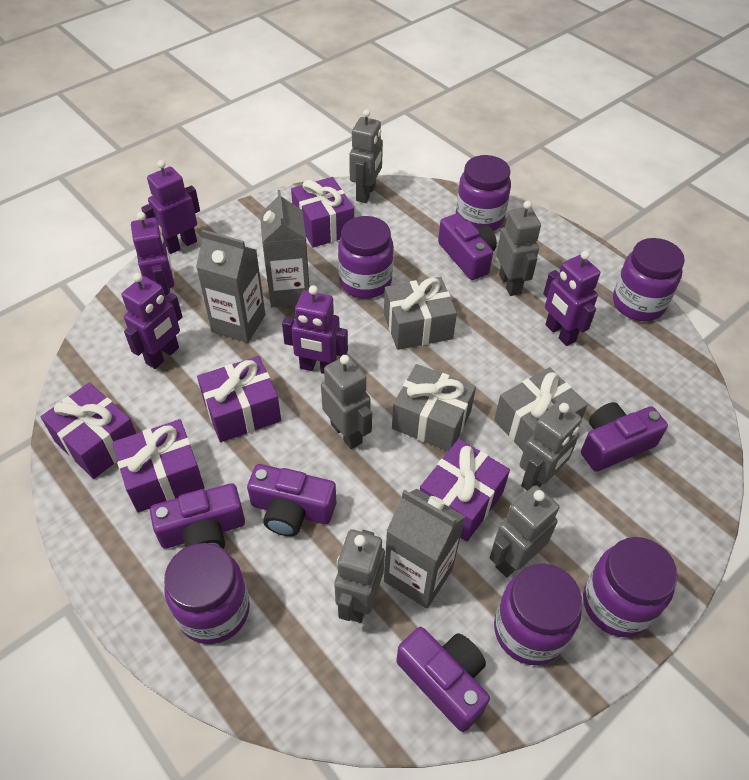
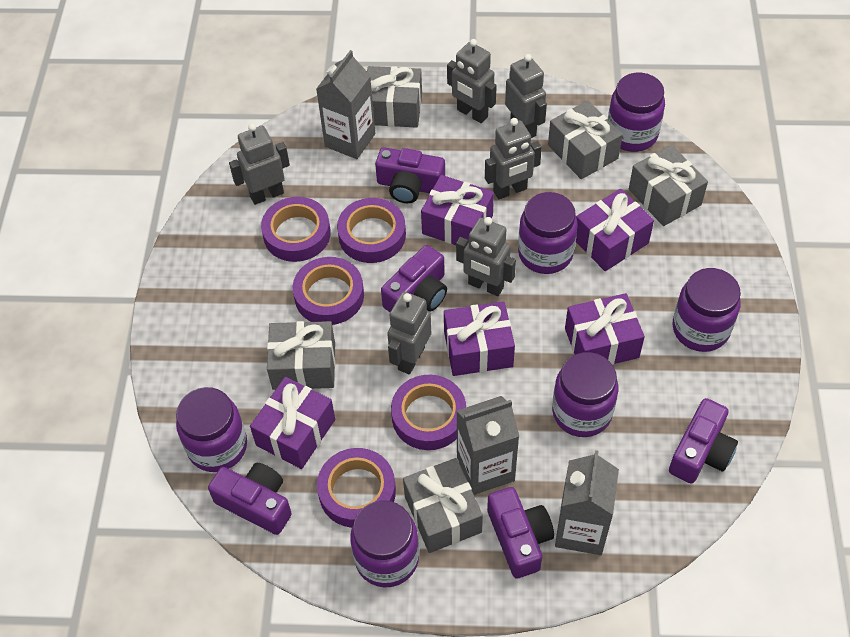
grey gift: 3 -> 5
purple robot: 5 -> 0
purple tape: 0 -> 5

